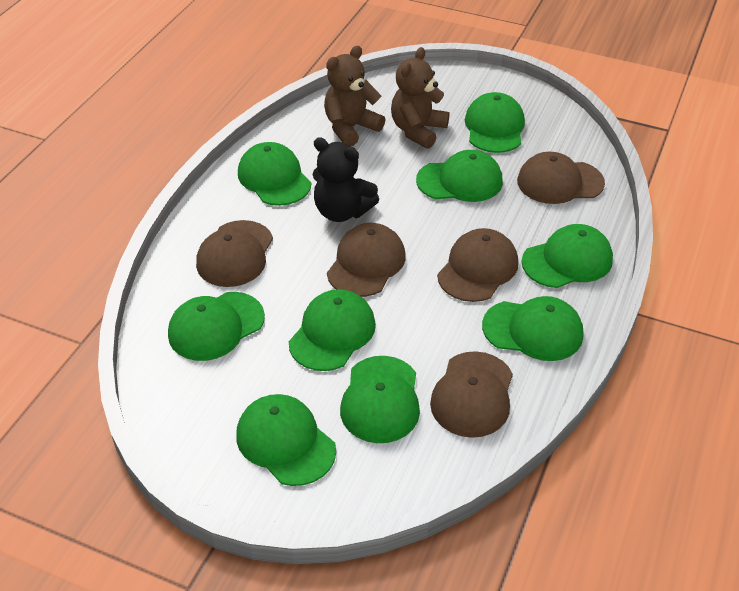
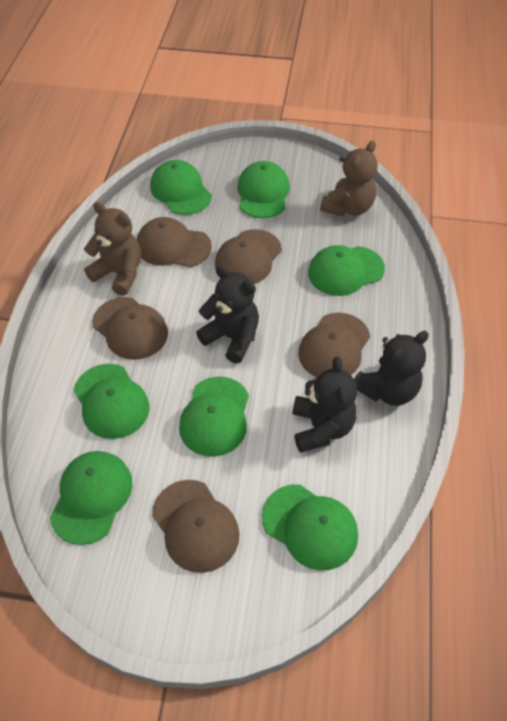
black teddy bear: 1 -> 3
green cap: 9 -> 7

